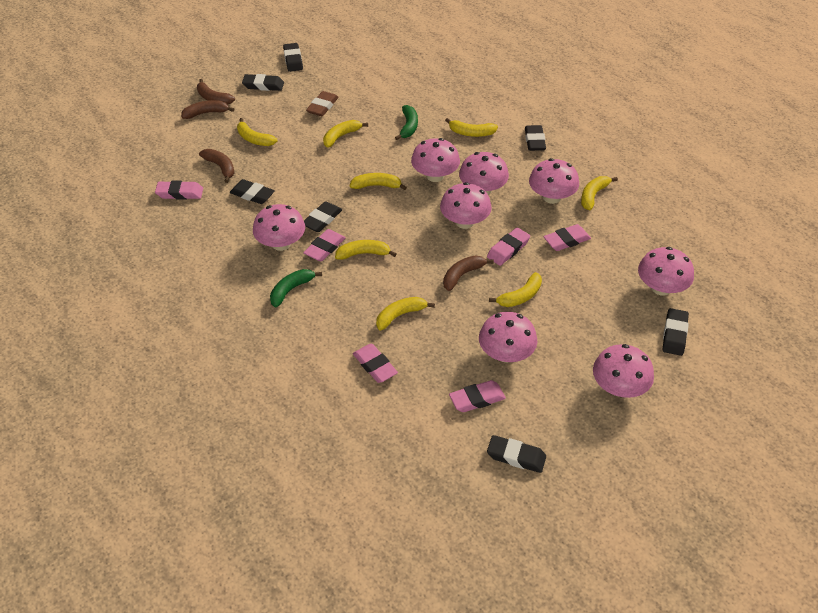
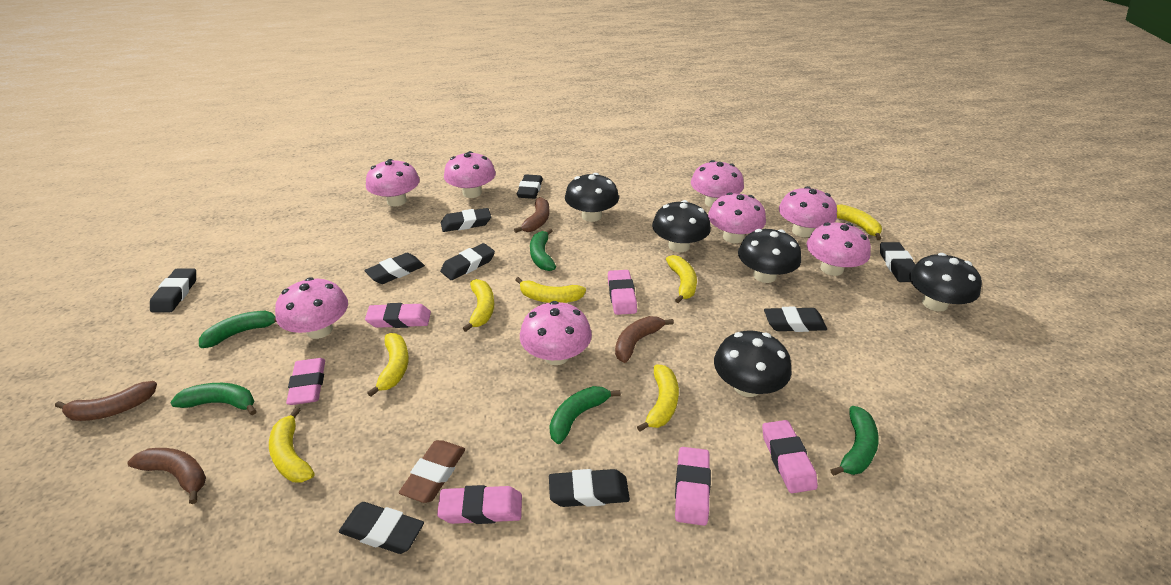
black eraser: 7 -> 9
black mushroom: 0 -> 5
green banana: 2 -> 5
yellow banana: 8 -> 7

